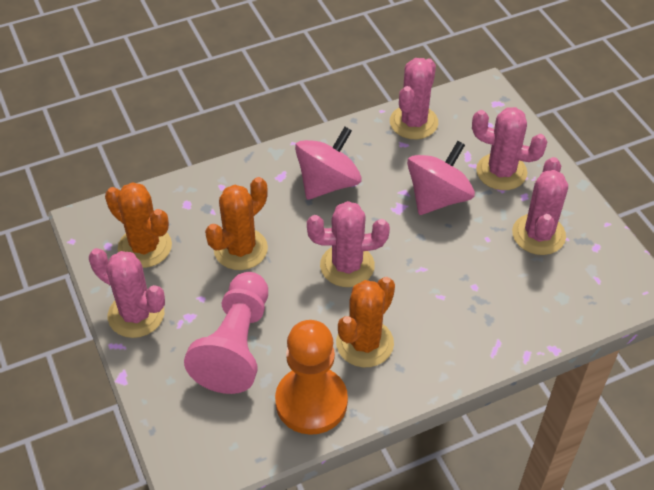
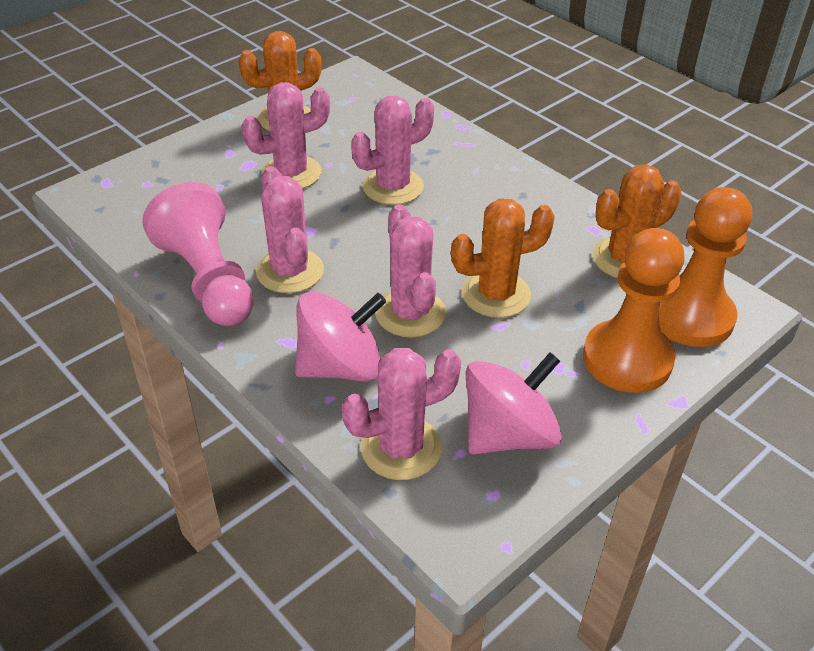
orange pawn: 1 -> 2

